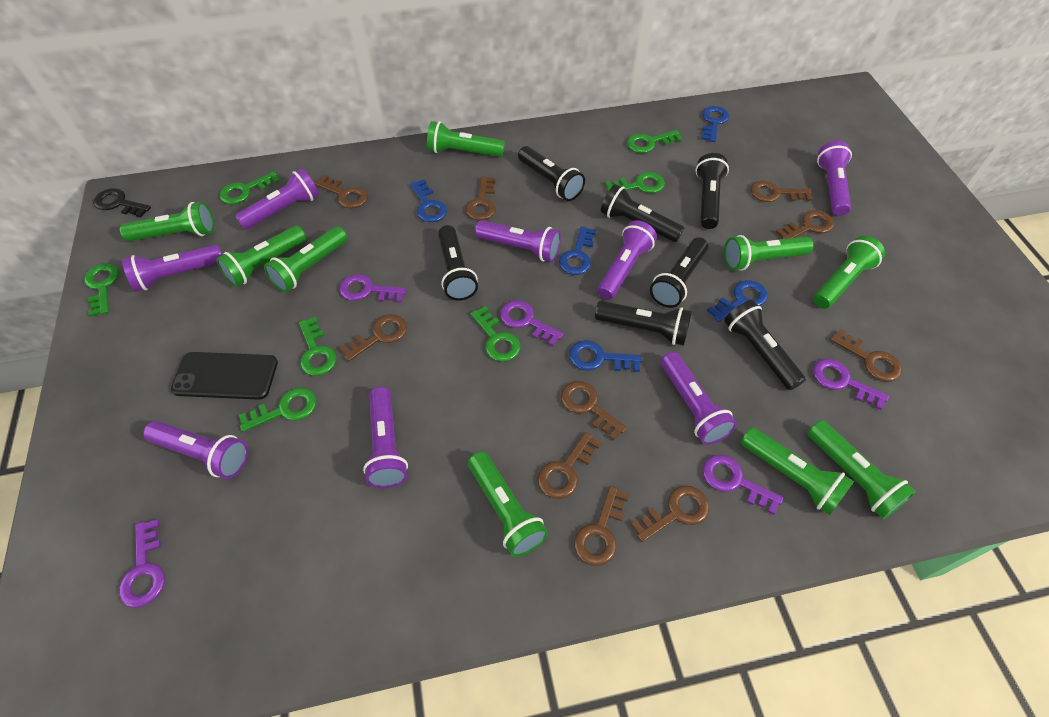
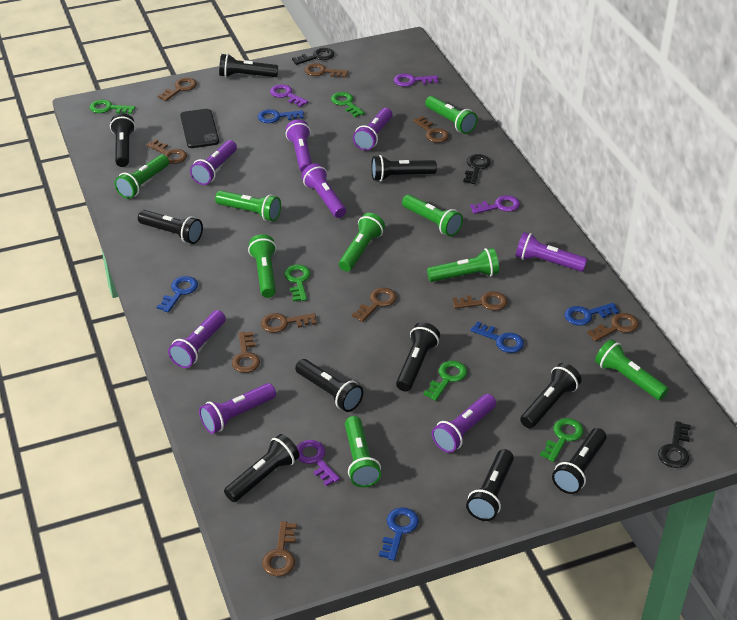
black flashlight: 7 -> 10
black key: 1 -> 3
green key: 7 -> 5
purple key: 5 -> 4

